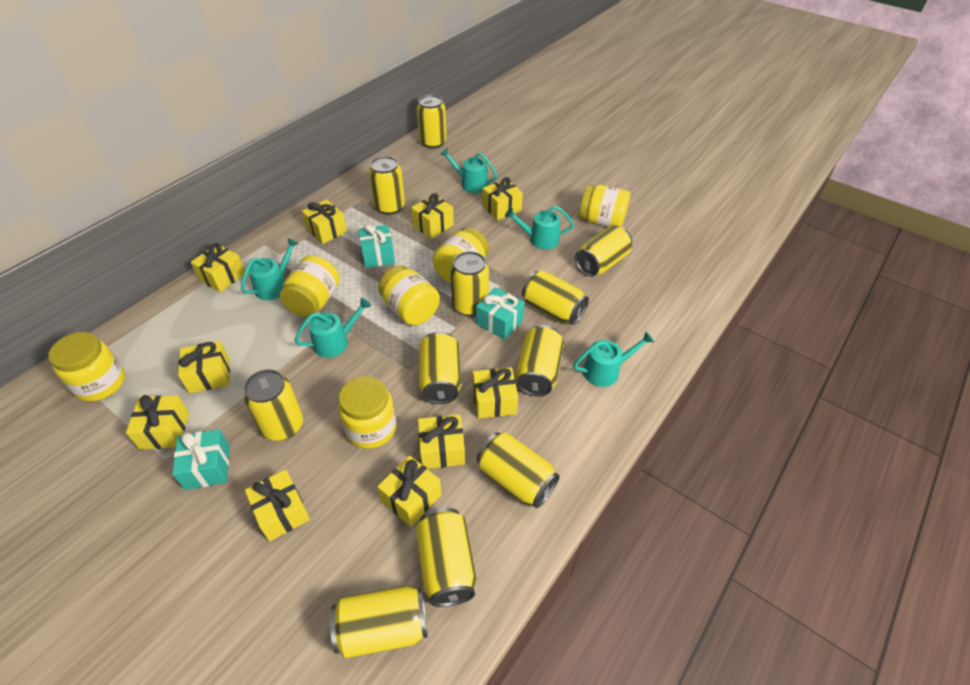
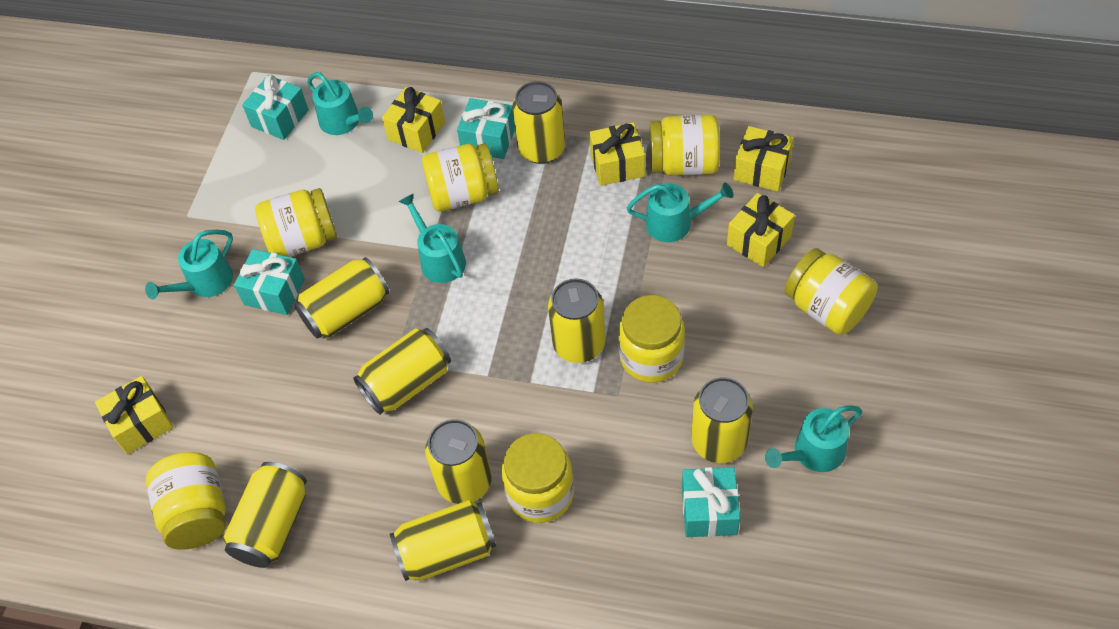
turquoise gift: 3 -> 4
yellow can: 11 -> 8
yellow gift: 10 -> 5
yellow jar: 6 -> 7

